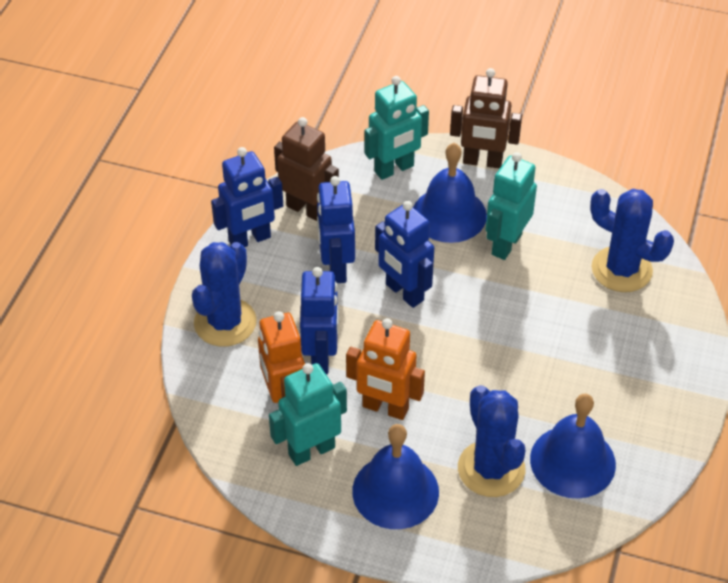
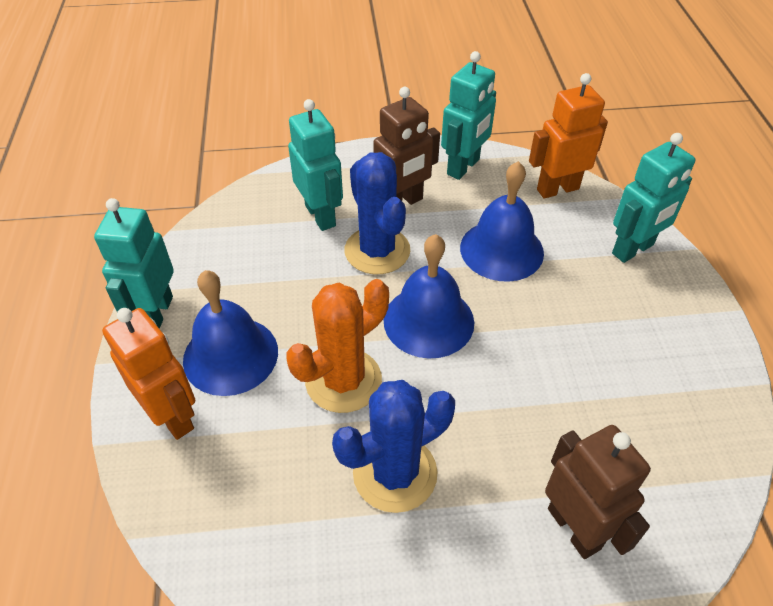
blue cactus: 3 -> 2
blue robot: 4 -> 0
orange cactus: 0 -> 1
turquoise robot: 3 -> 4

